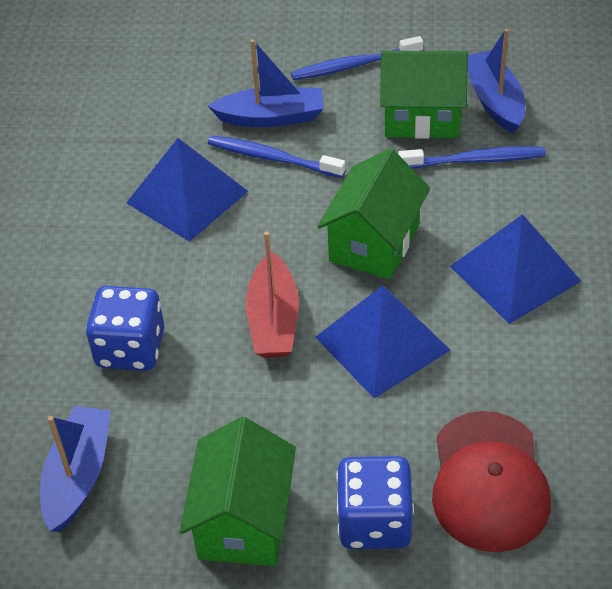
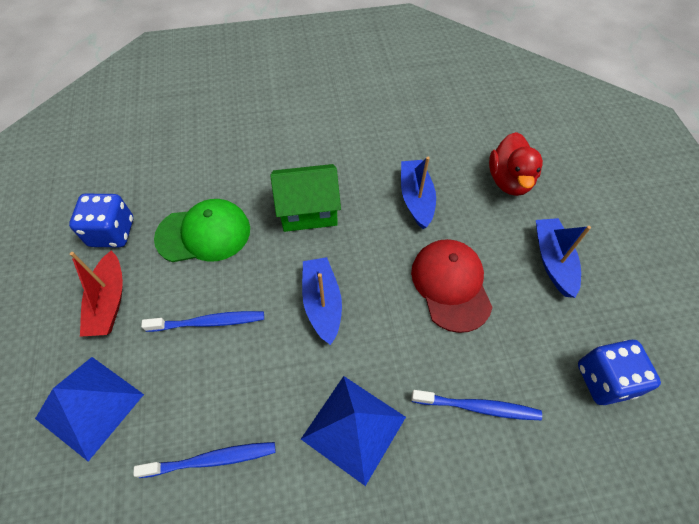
blue pyramid: 3 -> 2
green cap: 0 -> 1
green house: 3 -> 1
red duck: 0 -> 1

